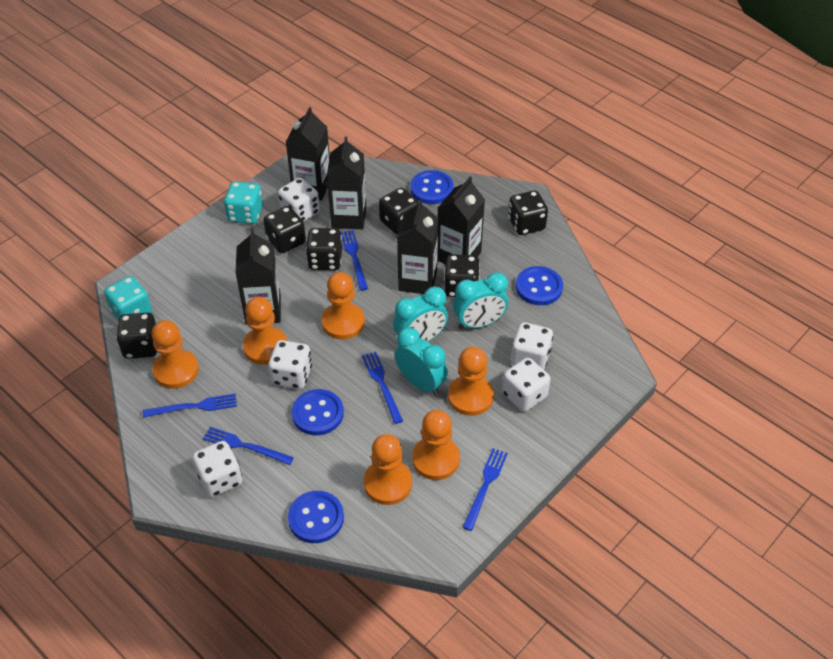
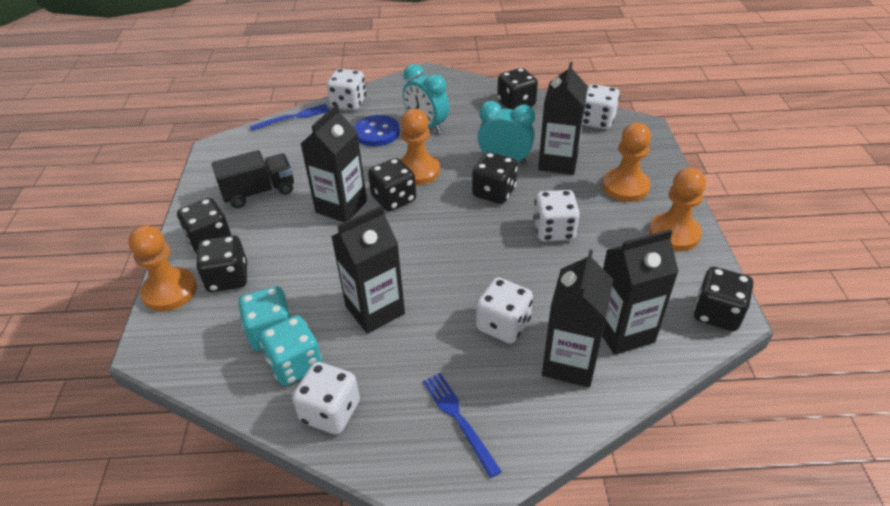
black truck: 0 -> 1
blue button: 4 -> 1
blue fork: 5 -> 2
orange pawn: 6 -> 4
turquoise clock: 3 -> 2

